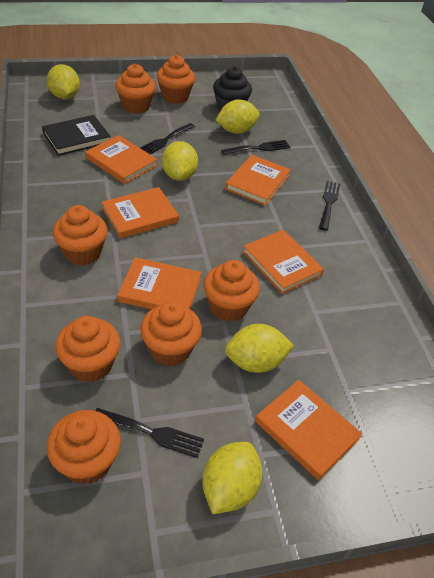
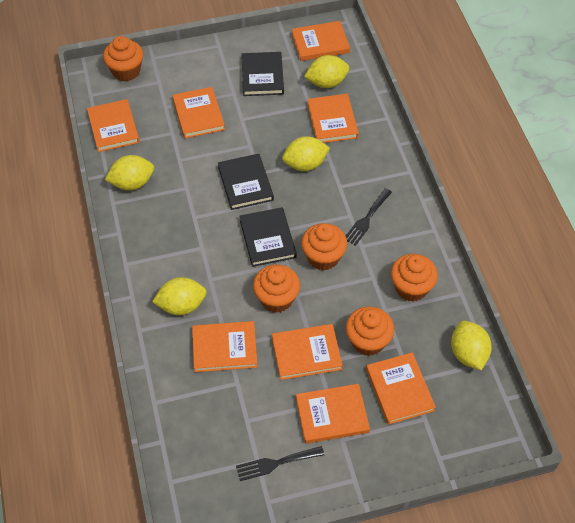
black book: 1 -> 3
black cupcake: 1 -> 0
black fork: 4 -> 2
orange book: 6 -> 8
orange cupcake: 7 -> 5

